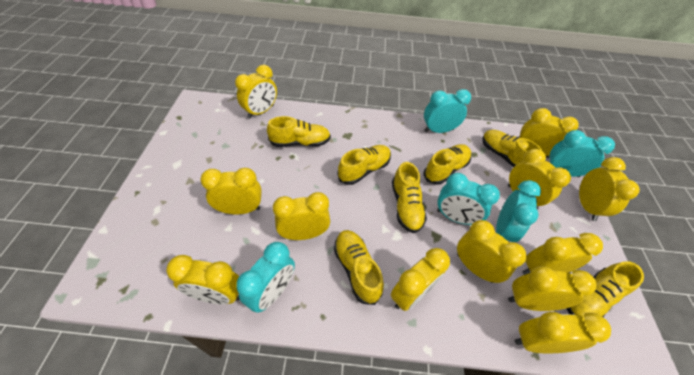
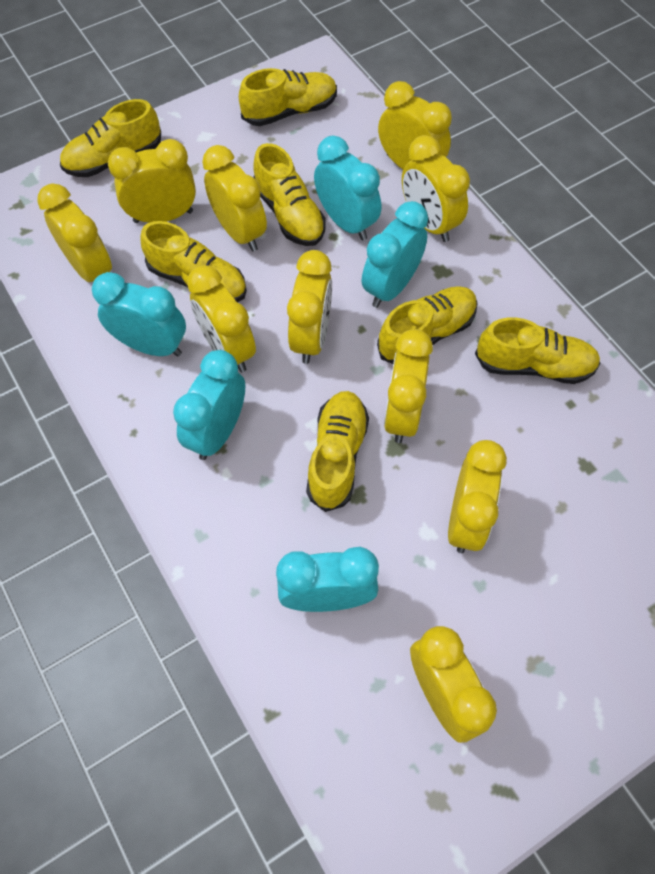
yellow clock: 12 -> 10

